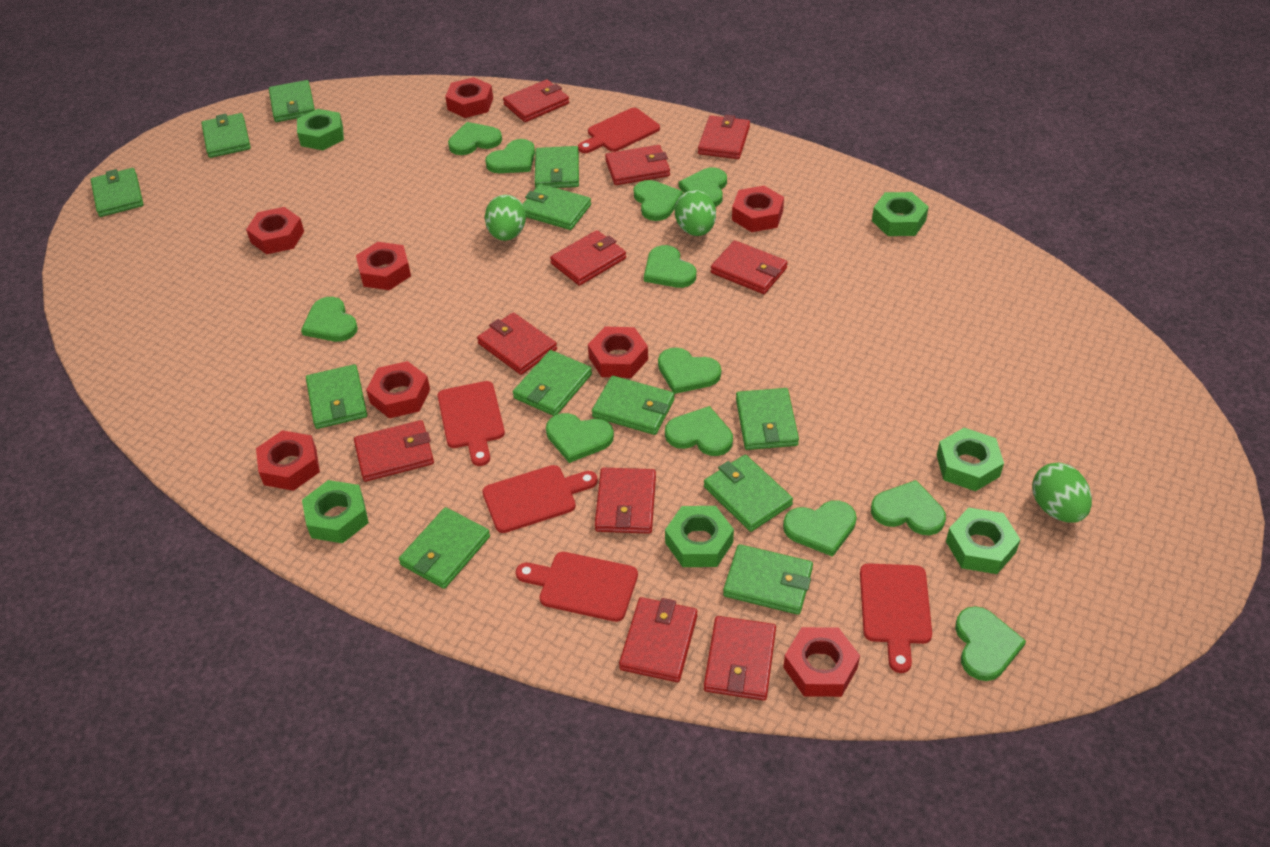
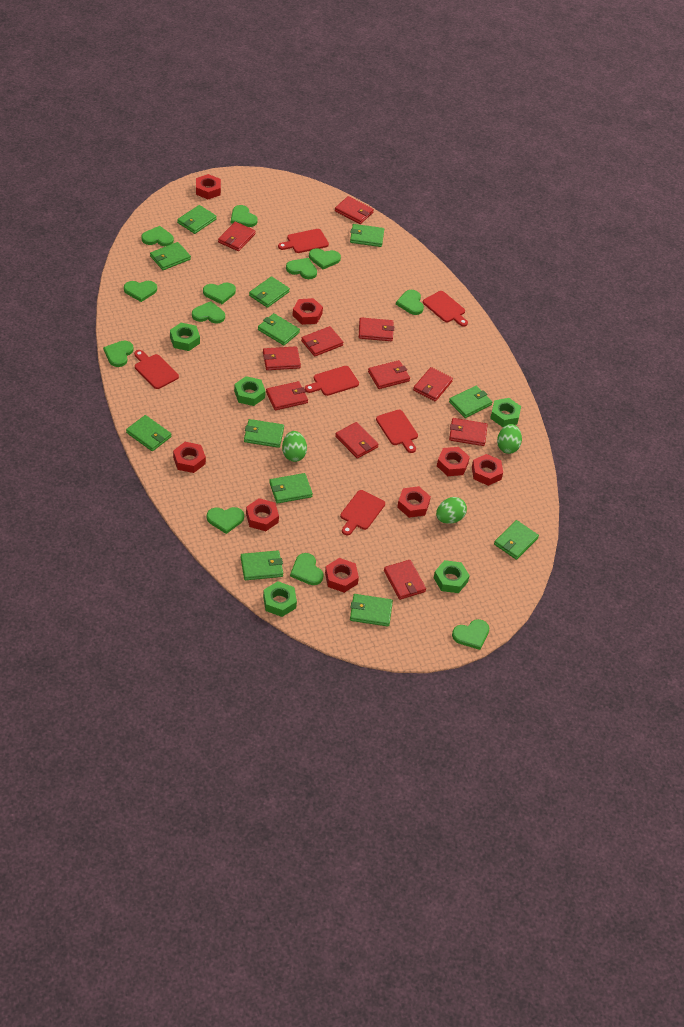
green nut: 6 -> 5
red cutting board: 5 -> 6
red wallet: 10 -> 11

